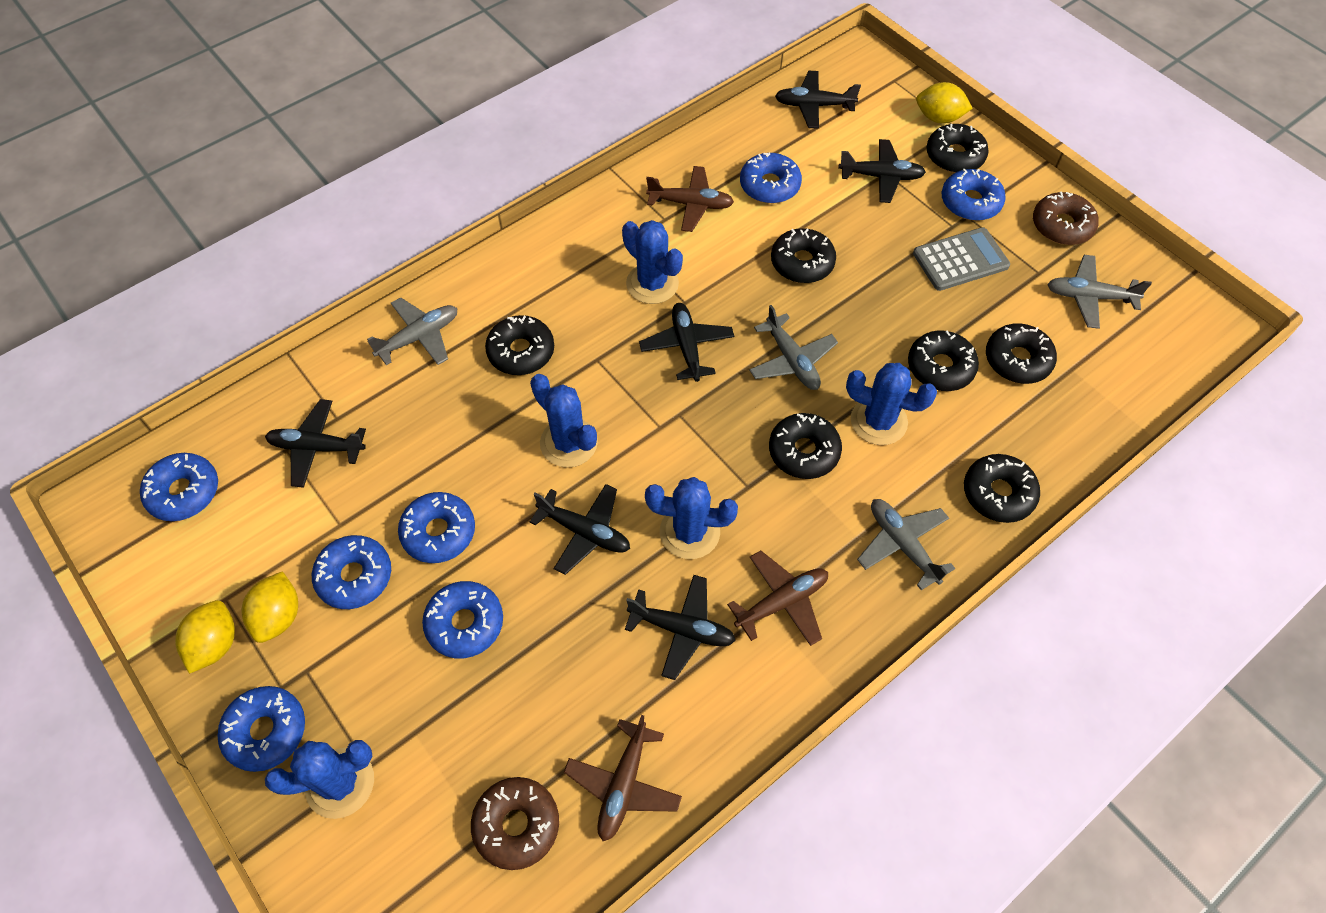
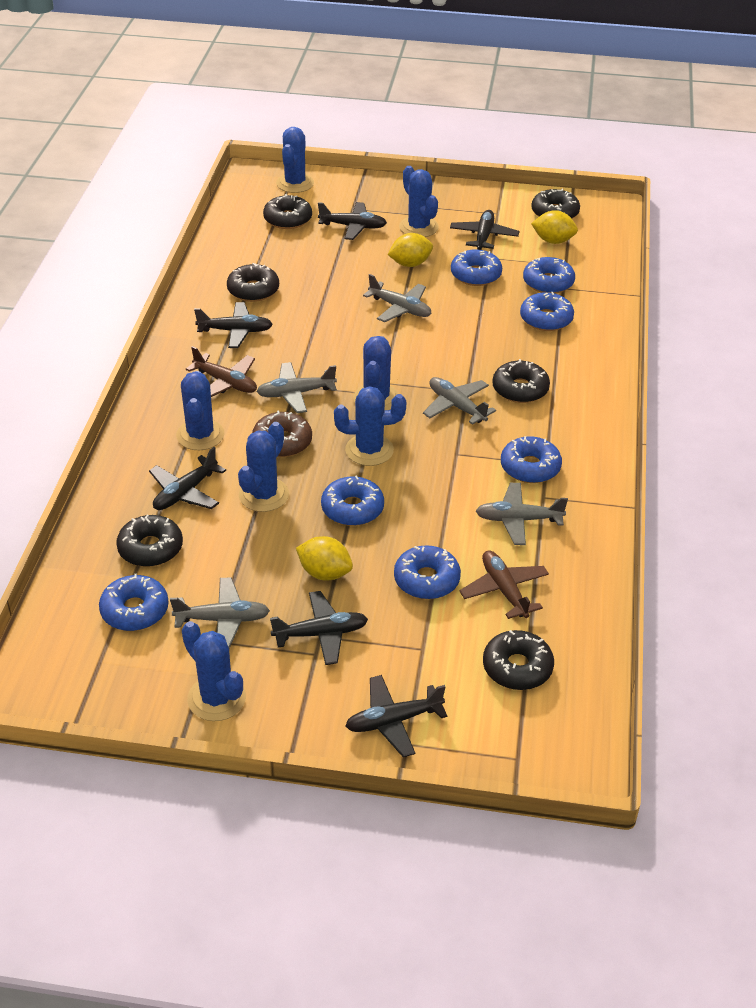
black donut: 7 -> 6
blue cactus: 5 -> 7
brown donut: 2 -> 1
brown plane: 3 -> 2
grey calculator: 1 -> 0
grey plane: 4 -> 5

